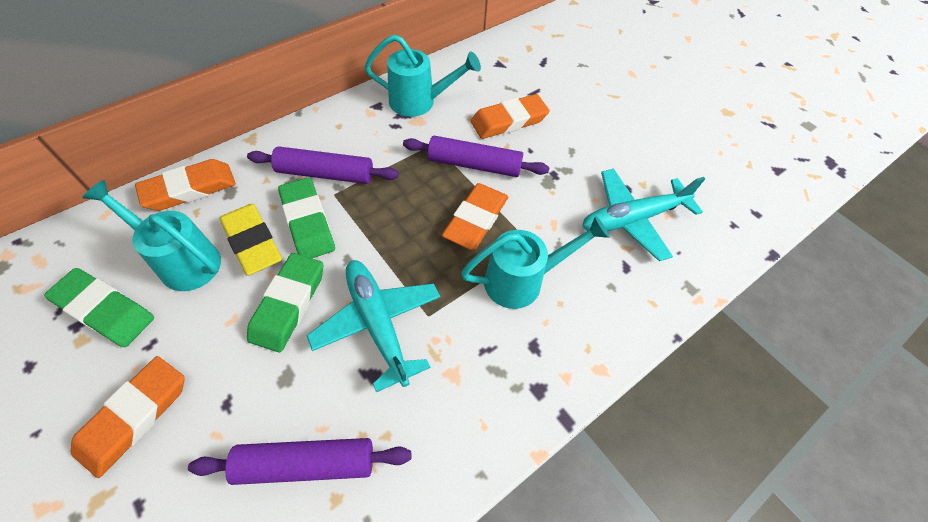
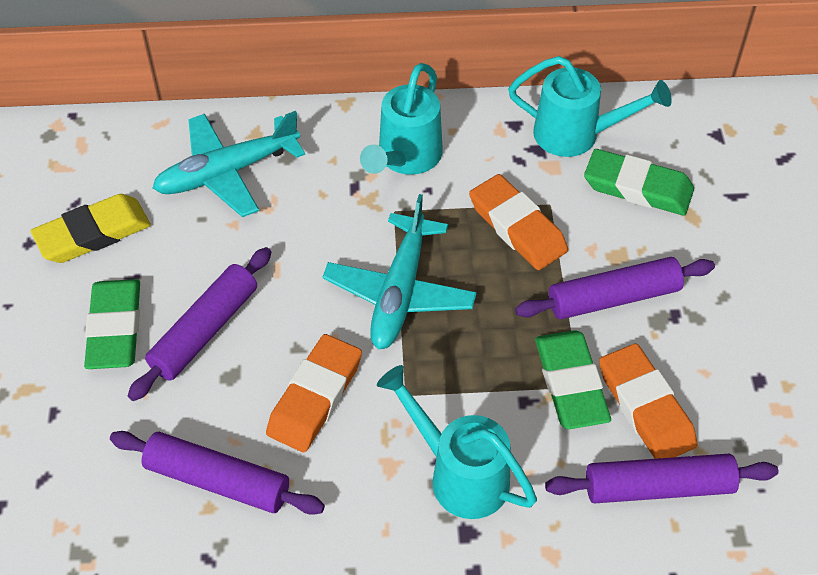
orange eraser: 4 -> 3
purple rolling pin: 3 -> 4

